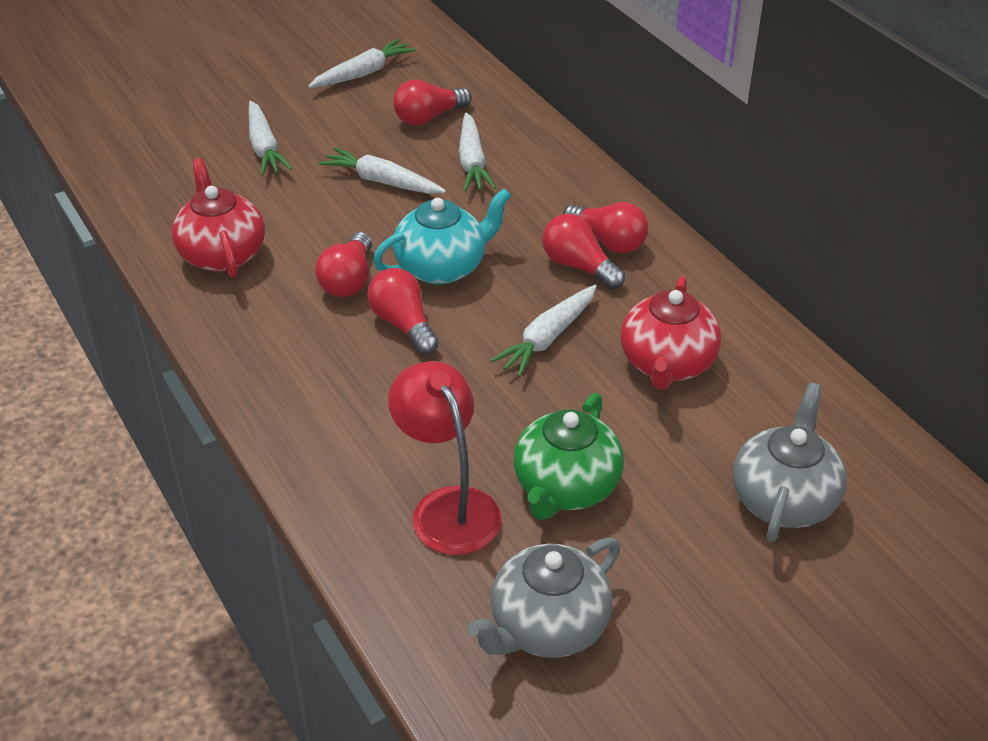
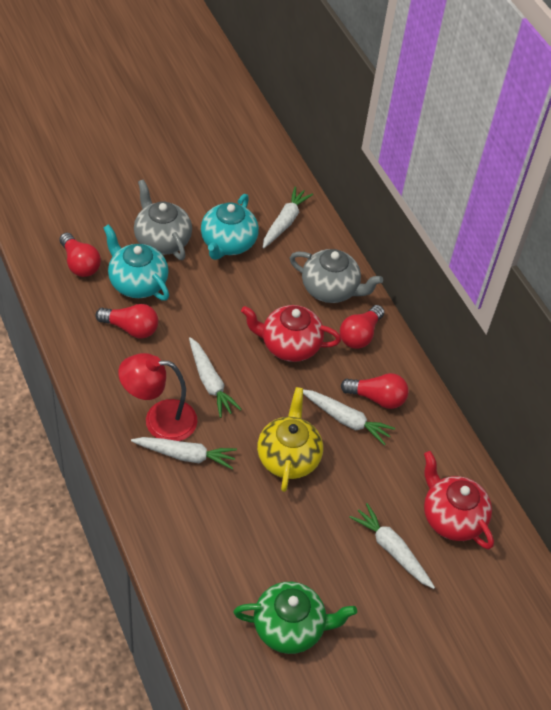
red light bulb: 5 -> 4
turquoise teapot: 1 -> 2
yellow teapot: 0 -> 1

